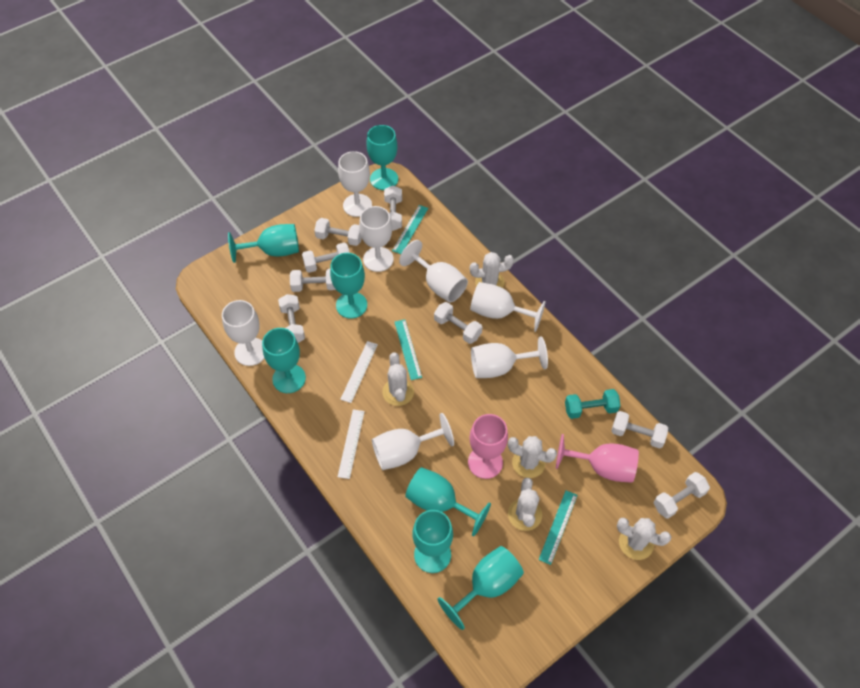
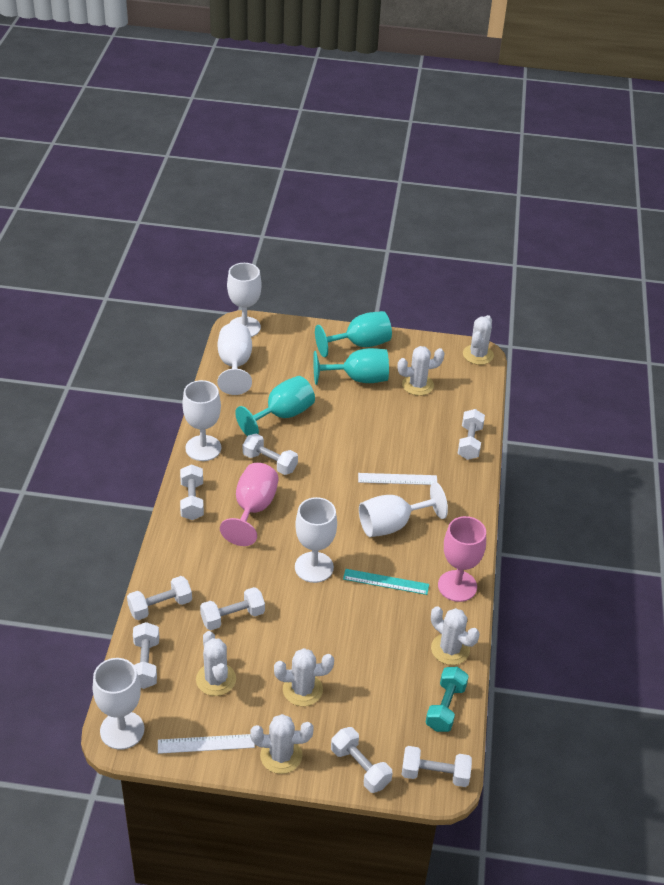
turquoise goblet: 7 -> 3
turquoise ruler: 3 -> 1
white cactus: 5 -> 6
white goblet: 7 -> 6

